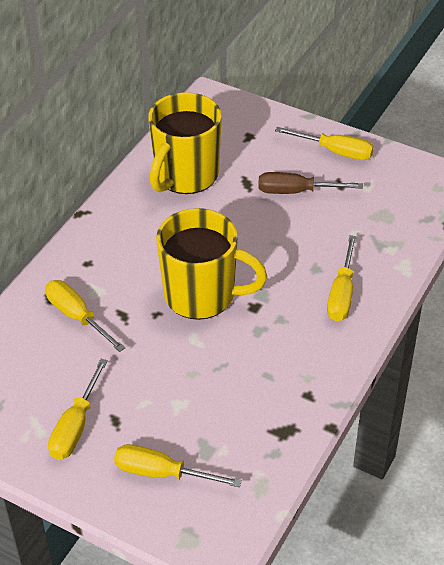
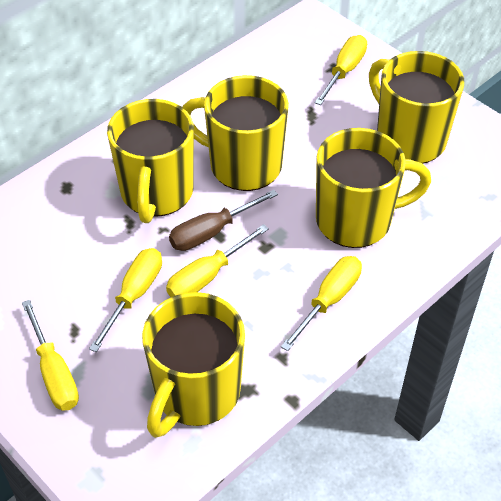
yellow mug: 2 -> 5

